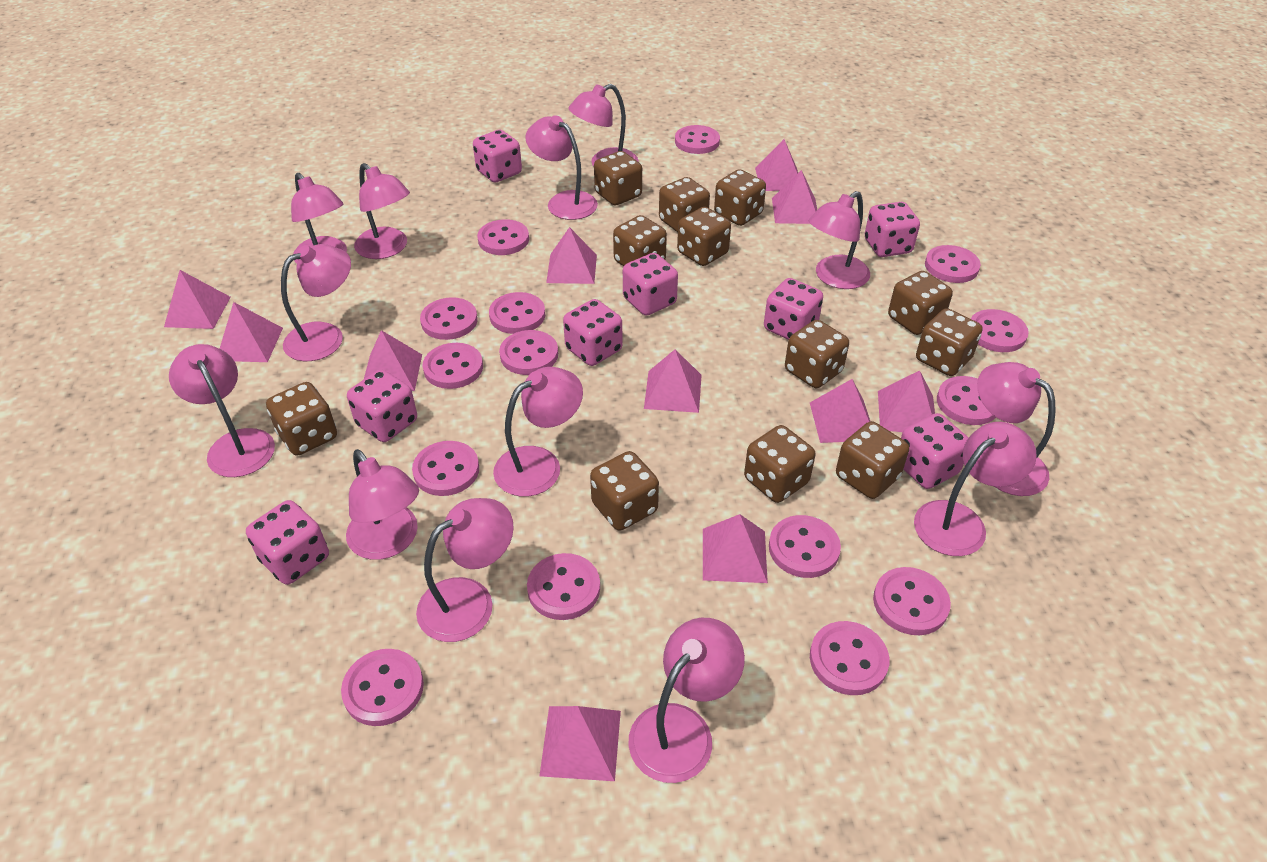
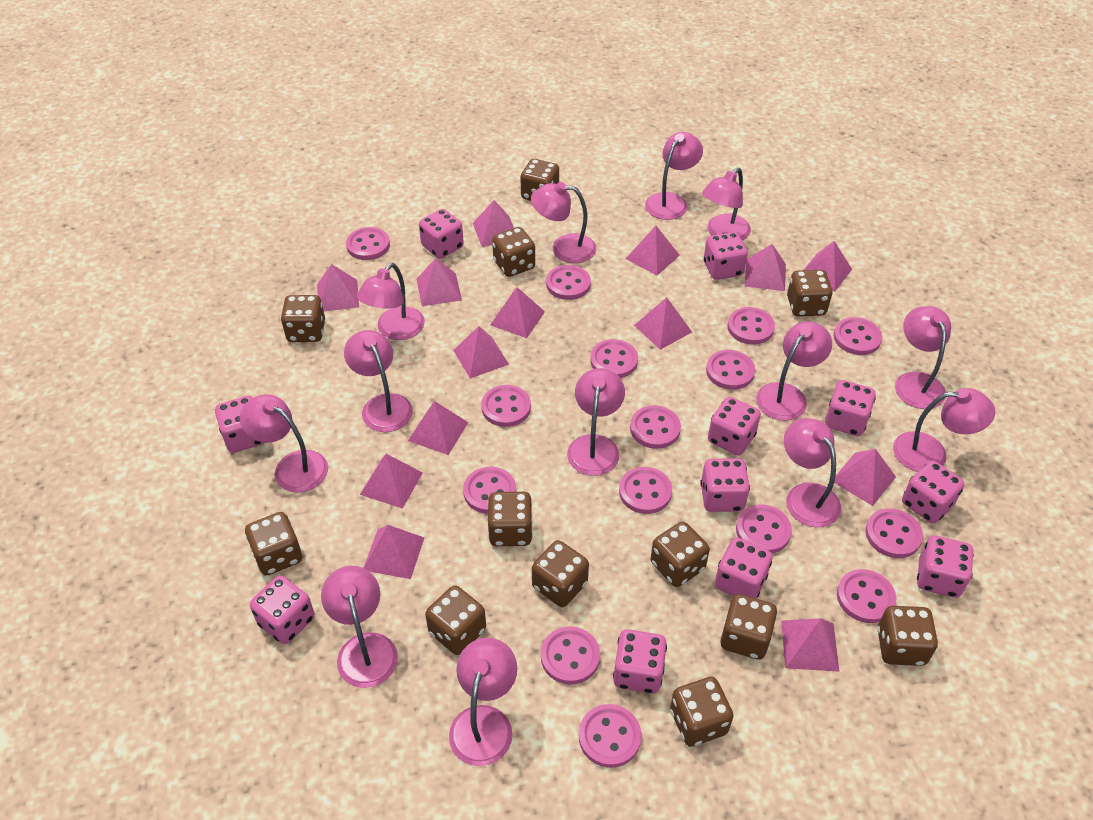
pink dice: 8 -> 11
pink pyramid: 11 -> 14

